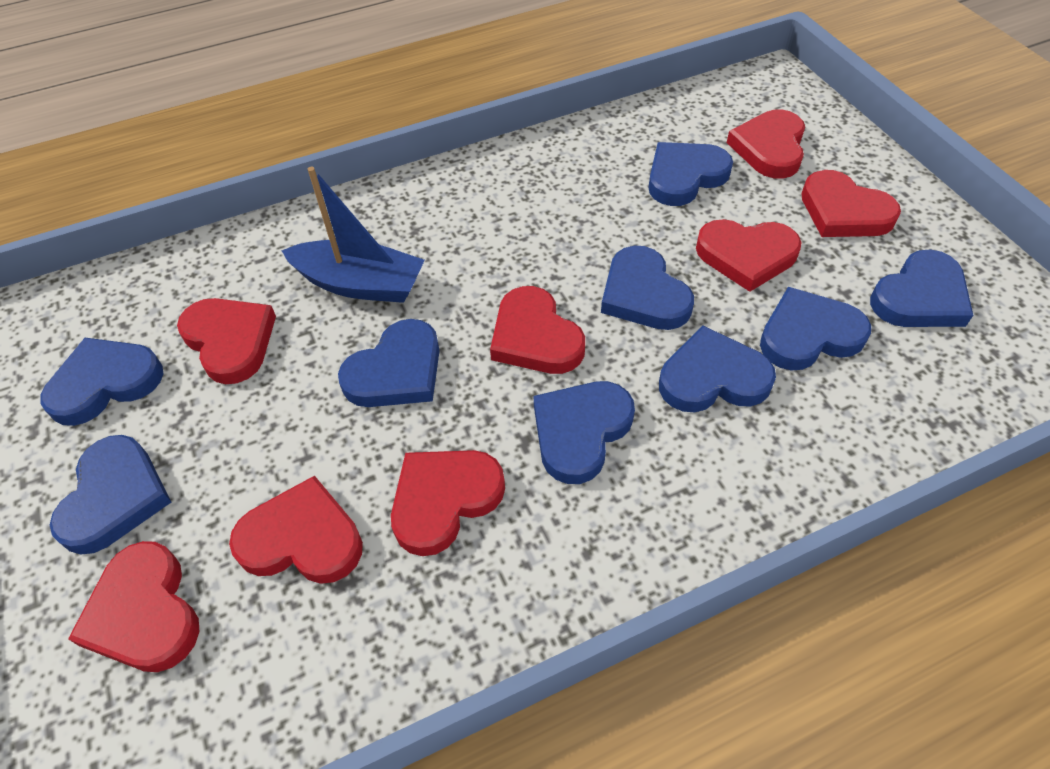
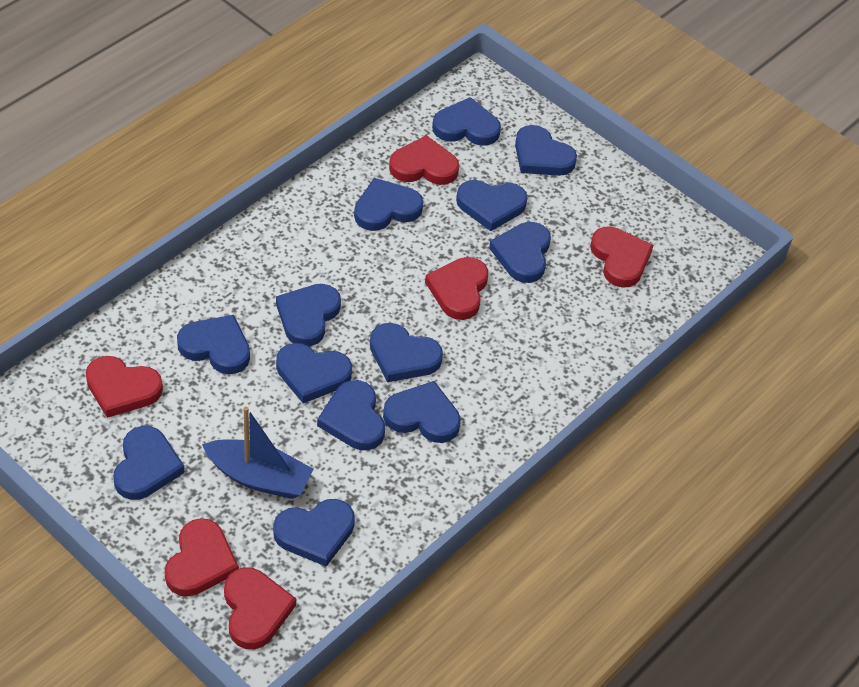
blue heart: 9 -> 13
red heart: 8 -> 6

